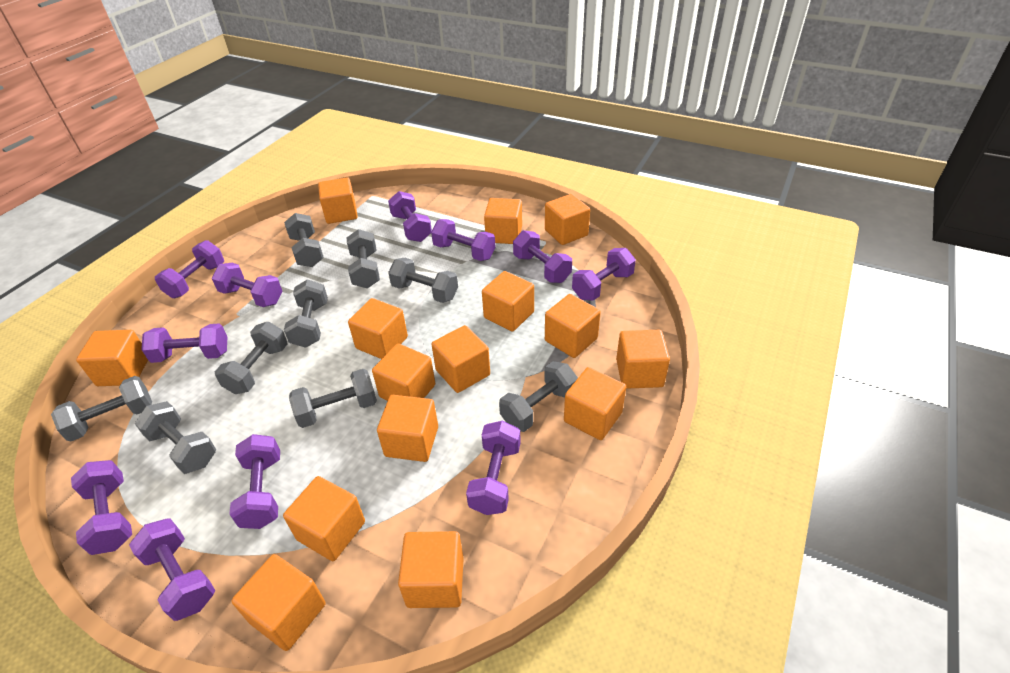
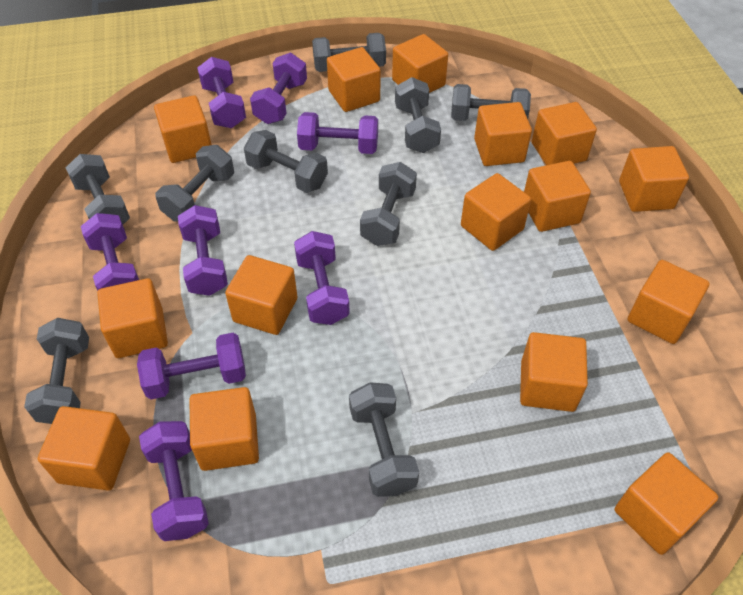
purple dumbbell: 11 -> 8

